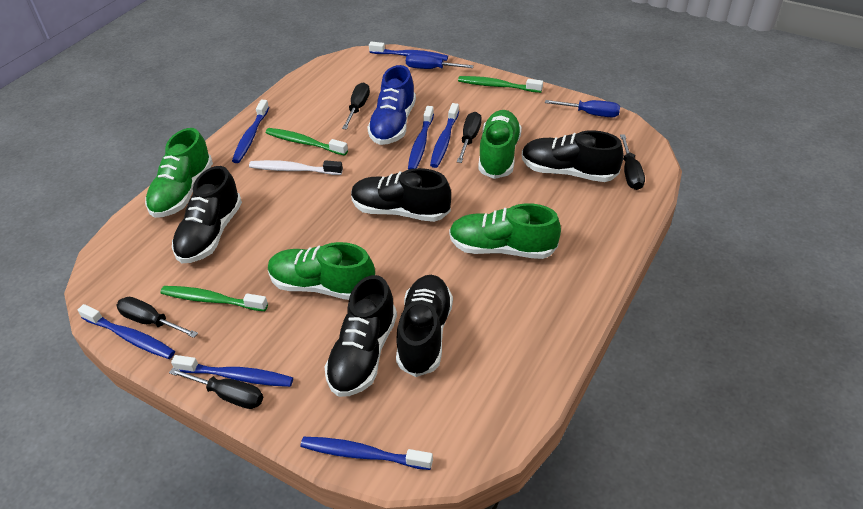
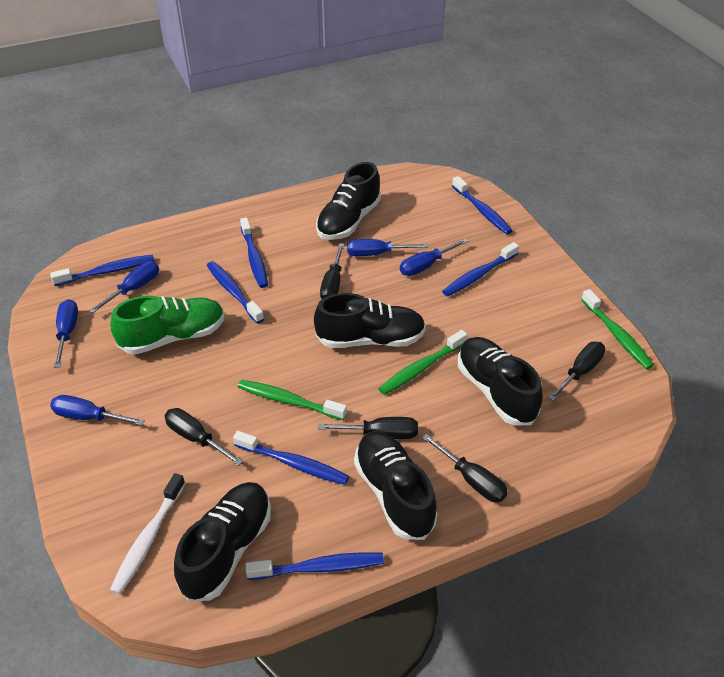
blue screwdriver: 2 -> 5
blue shoe: 1 -> 0
green shoe: 4 -> 1

